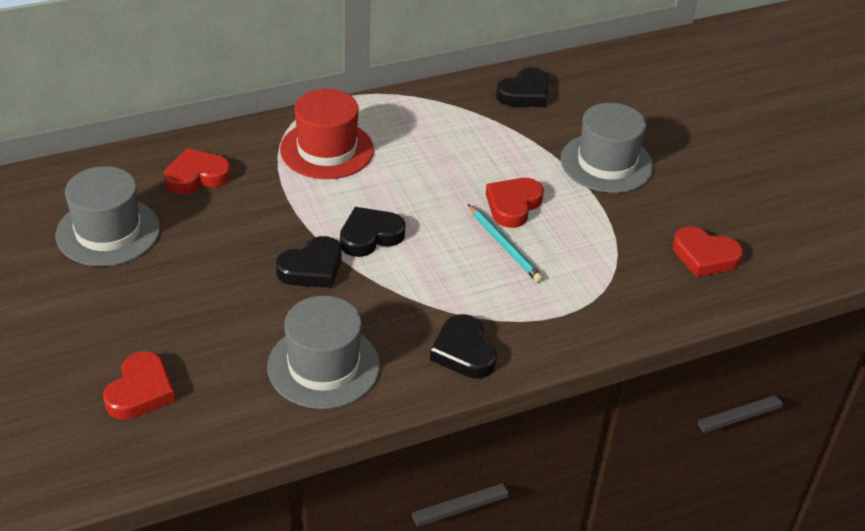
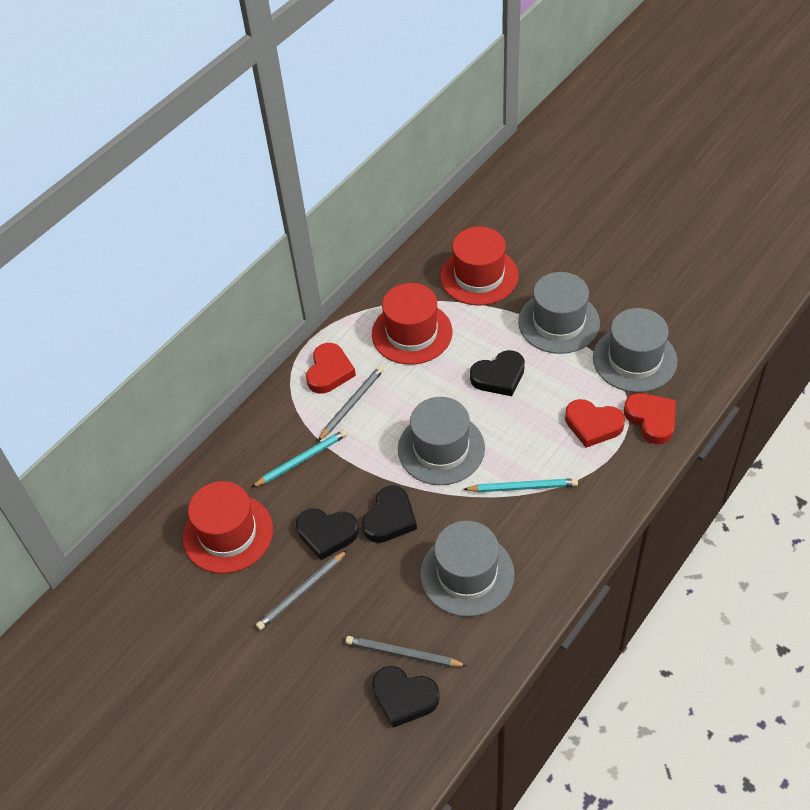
grey hat: 3 -> 4
grey pencil: 0 -> 3
red hat: 1 -> 3
red heart: 4 -> 3
turquoise pencil: 1 -> 2

